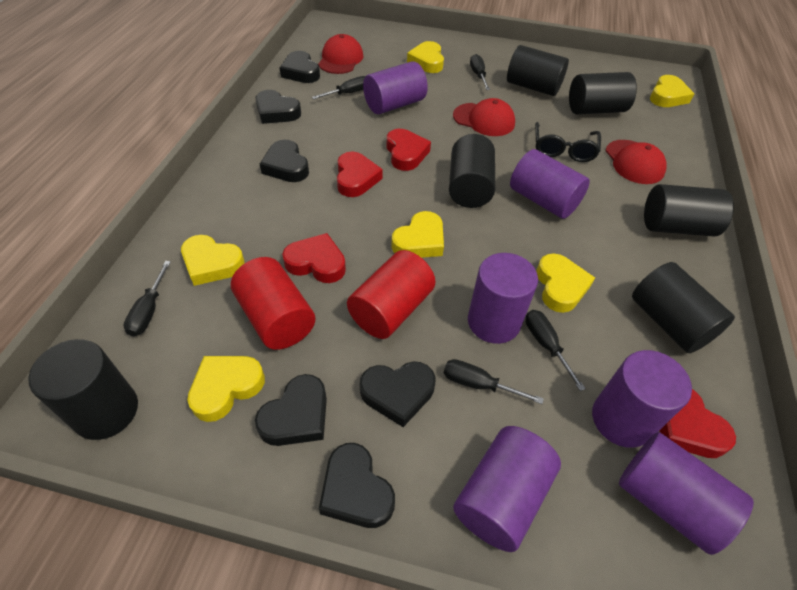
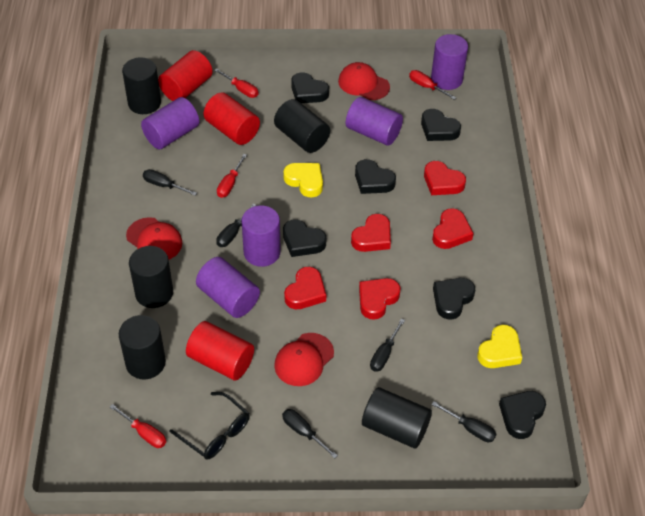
black cylinder: 6 -> 5
purple cylinder: 6 -> 5
red cylinder: 2 -> 3
red heart: 4 -> 5
red screwdriver: 0 -> 4
yellow heart: 6 -> 2

